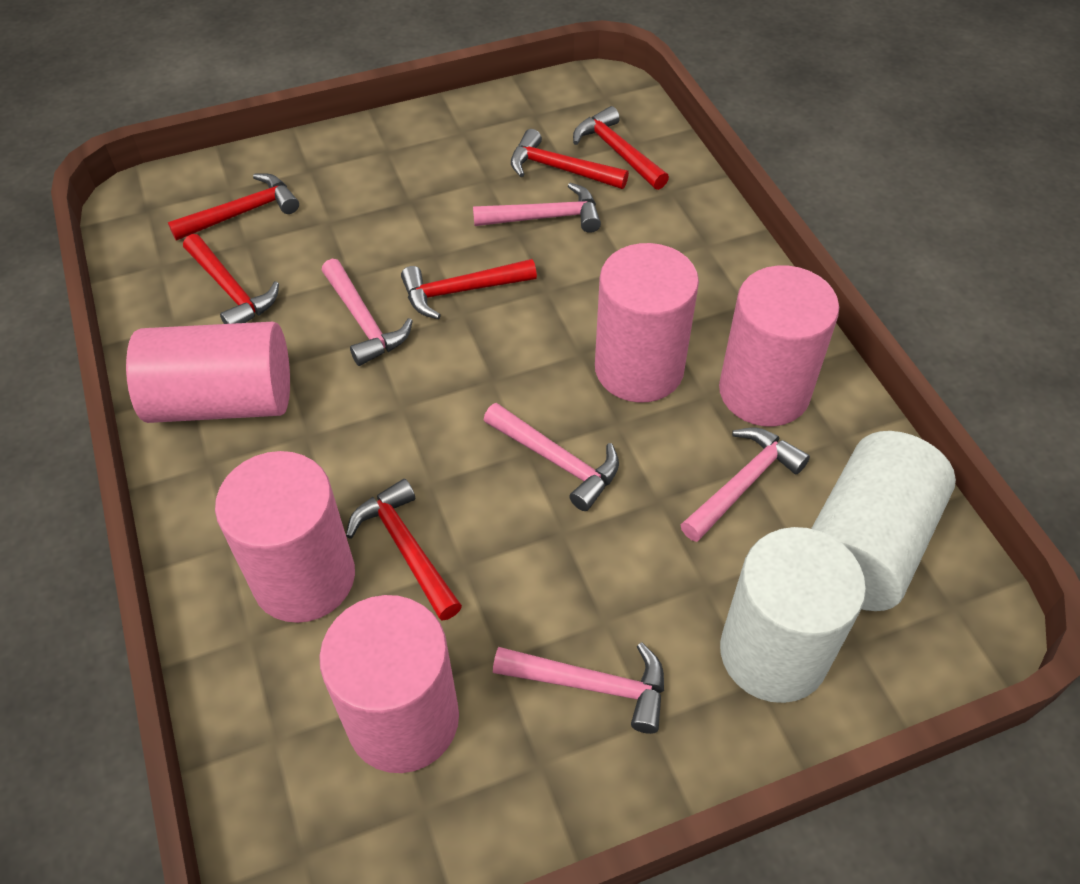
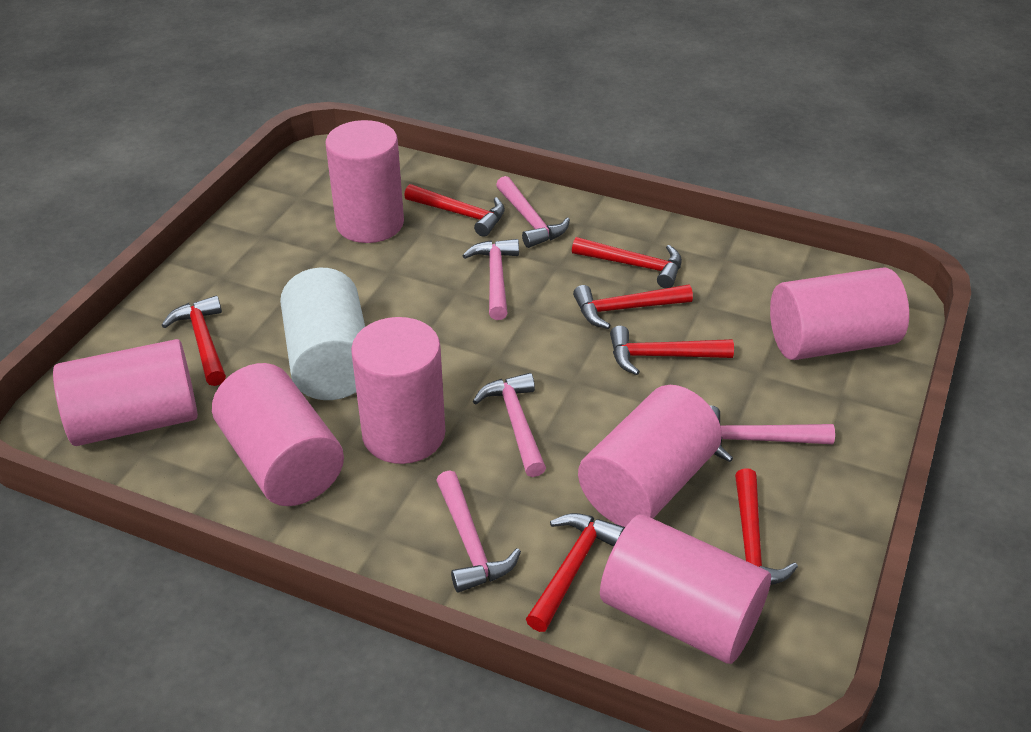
pink cylinder: 5 -> 7
red hammer: 6 -> 7
white cylinder: 2 -> 1

